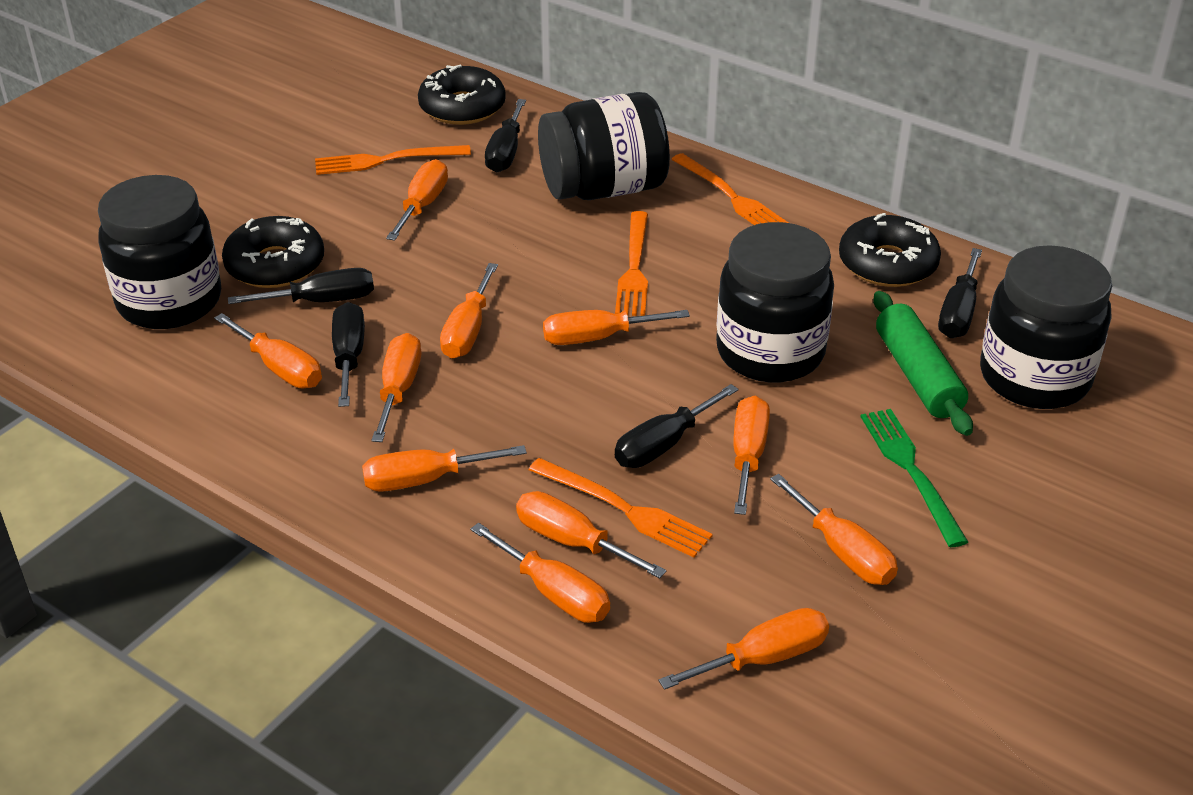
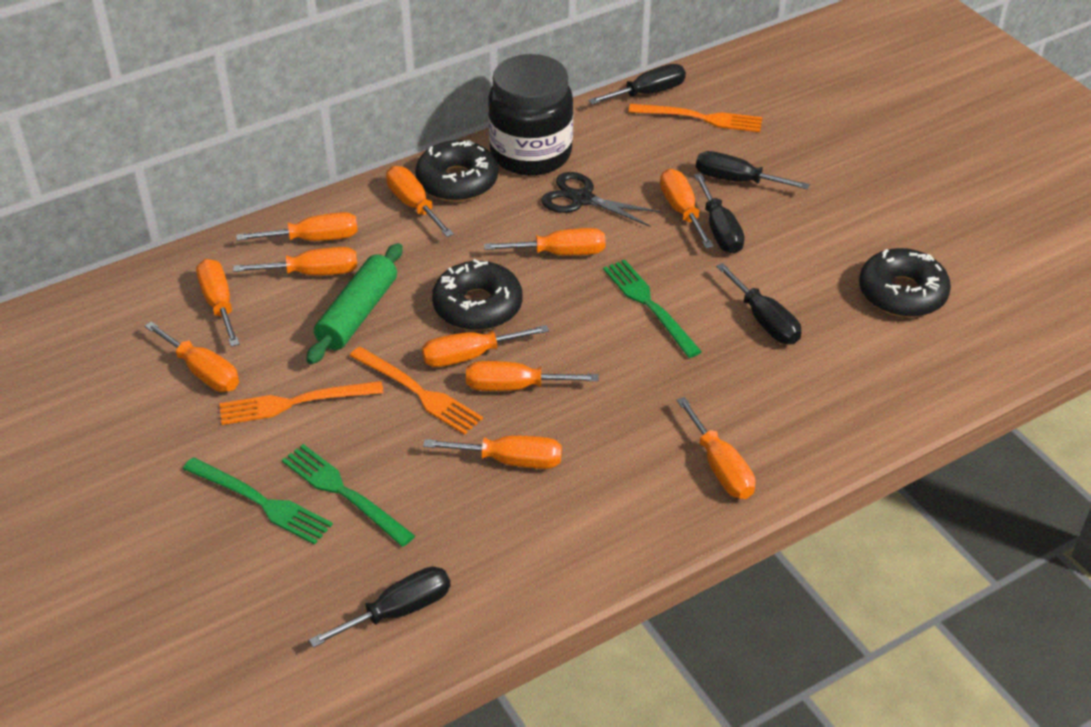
black jar: 4 -> 1
black scissors: 0 -> 1
green fork: 1 -> 3
orange fork: 4 -> 3

